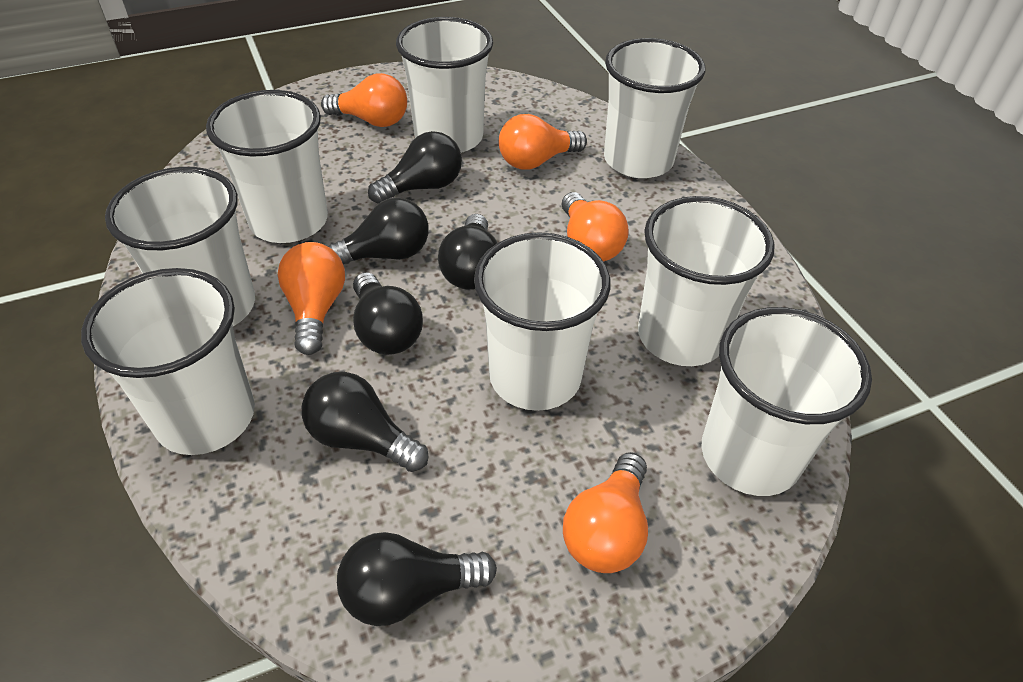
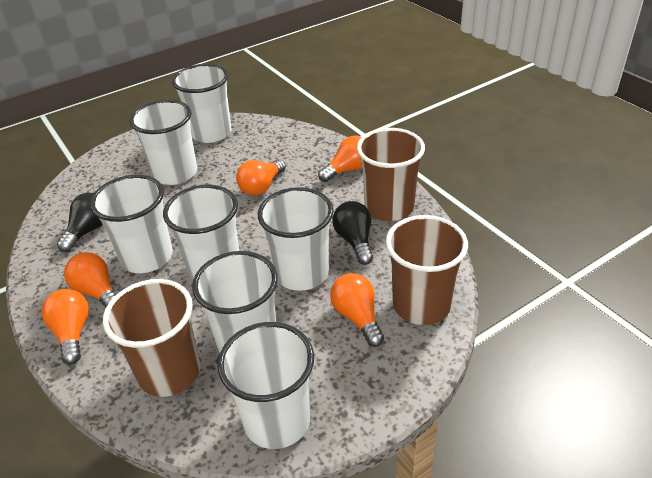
black light bulb: 6 -> 2
brown cup: 0 -> 3
white cup: 8 -> 7

